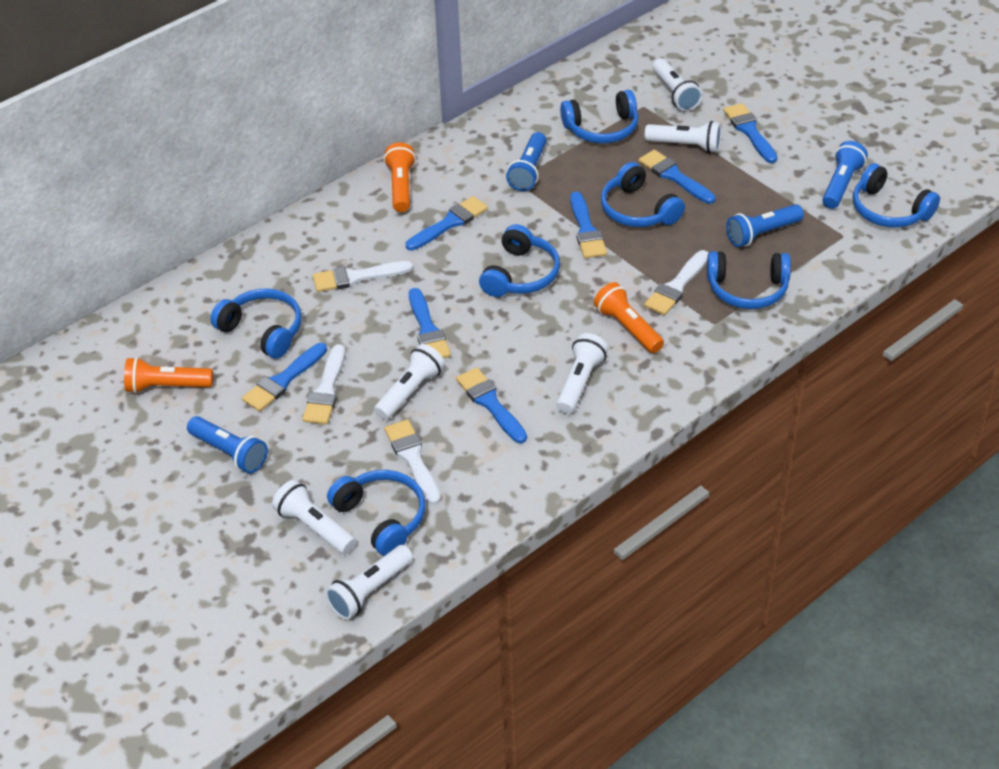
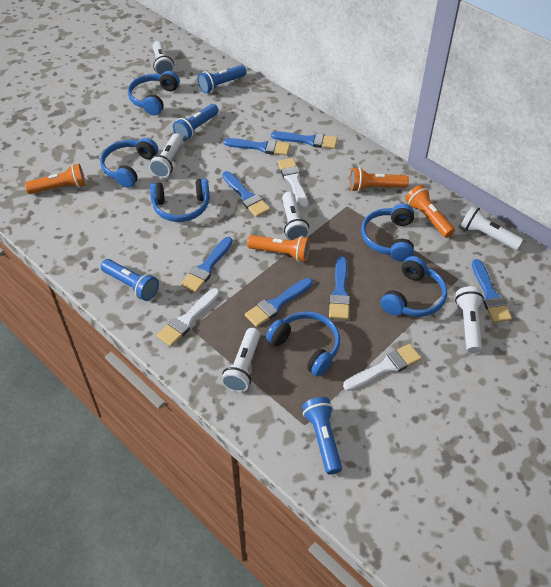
blue headphones: 7 -> 6
orange flashlight: 3 -> 4
white brush: 4 -> 3

